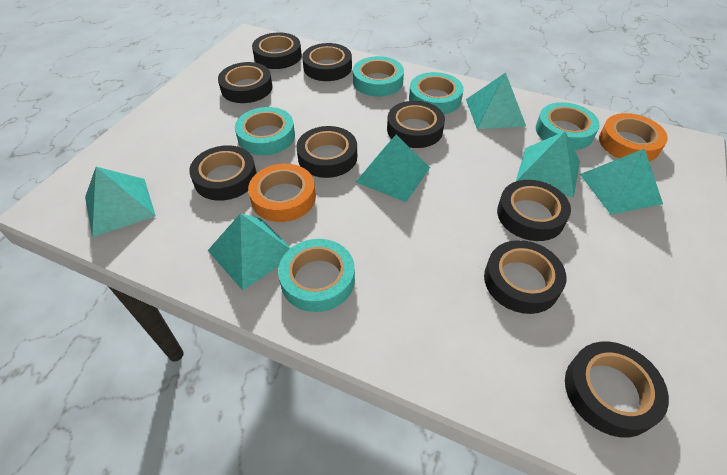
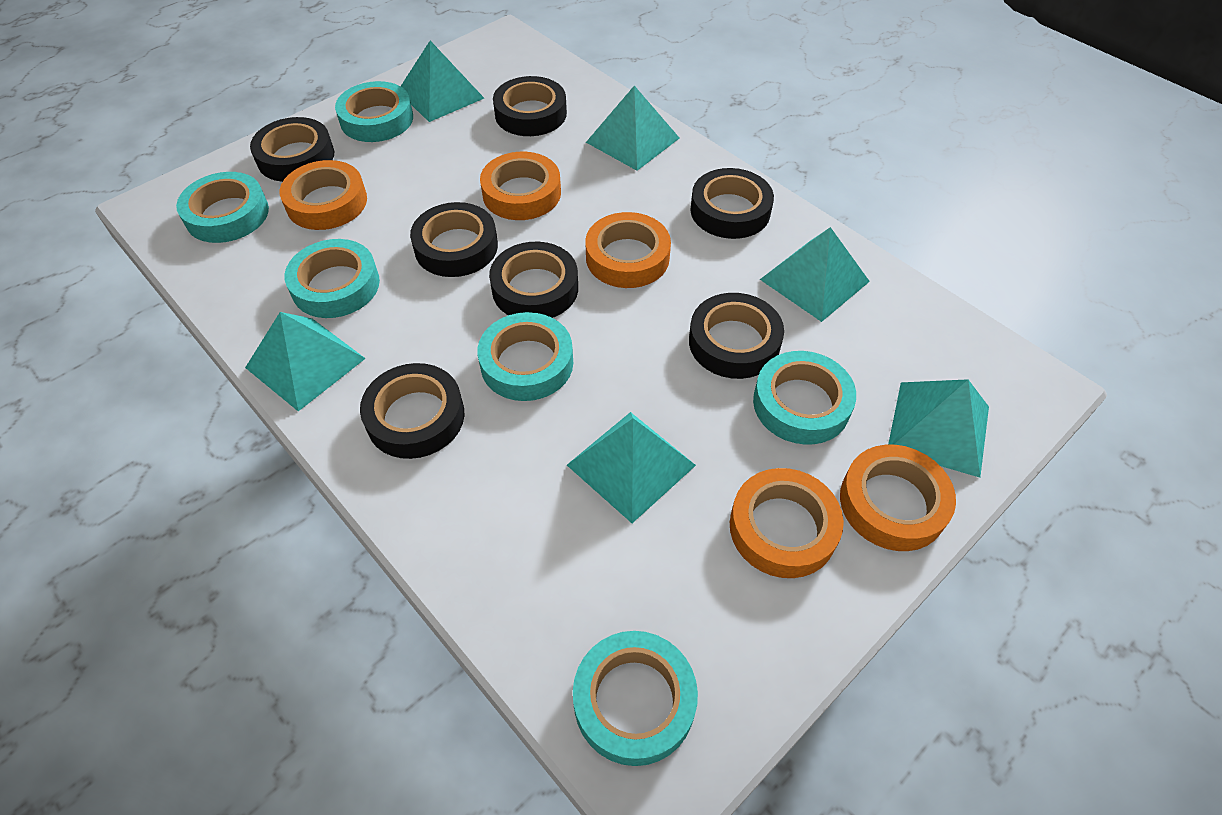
black tape: 9 -> 7
orange tape: 2 -> 5
turquoise tape: 5 -> 6

